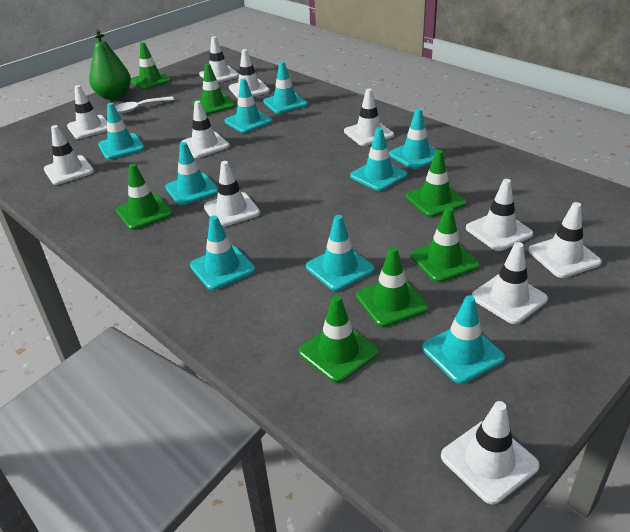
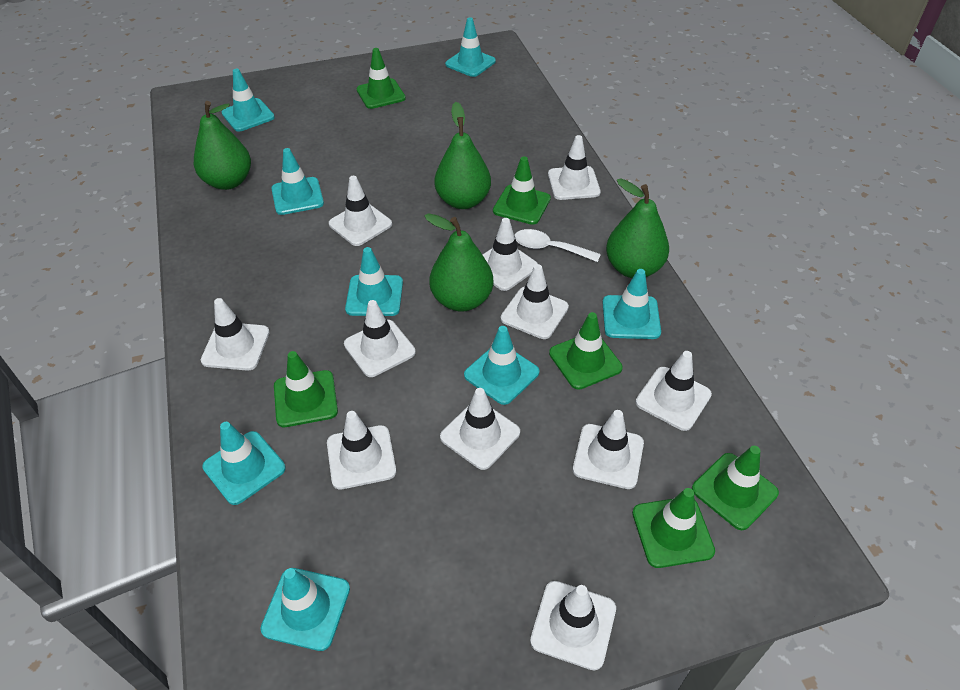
green pear: 1 -> 4
green traffic cone: 7 -> 6
turquoise traffic cone: 9 -> 8

